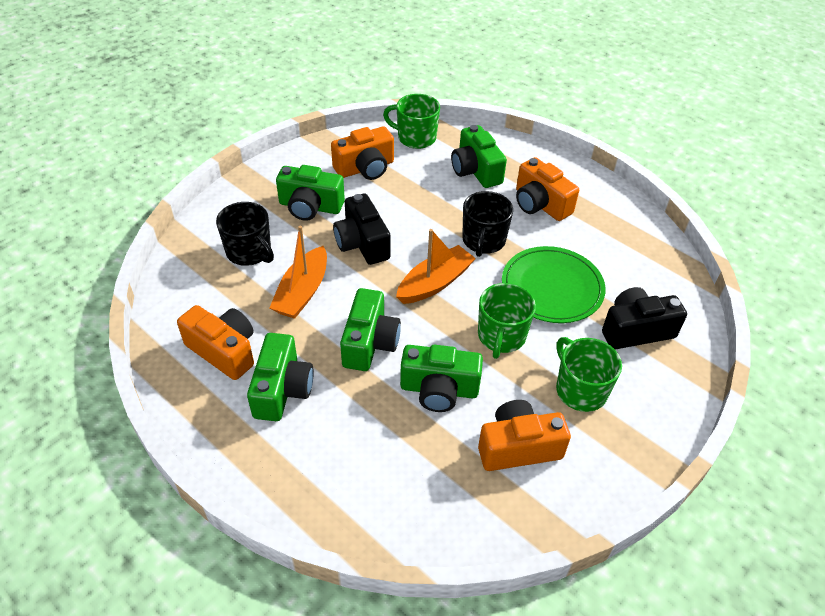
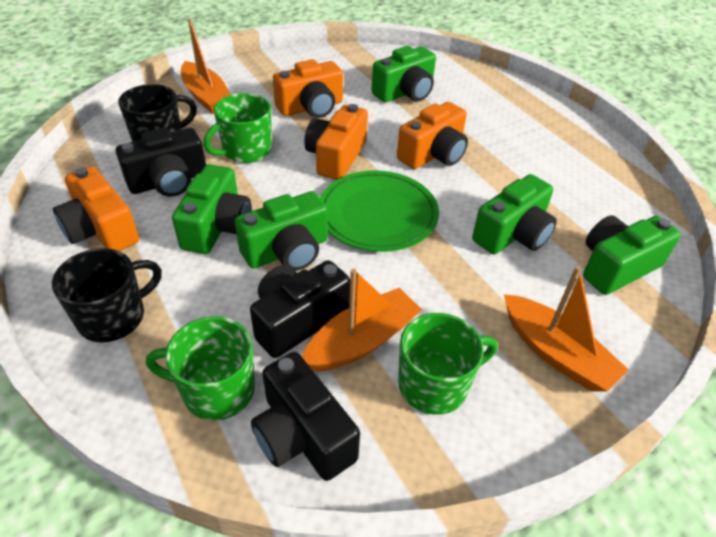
black camera: 2 -> 3
orange boat: 2 -> 3

